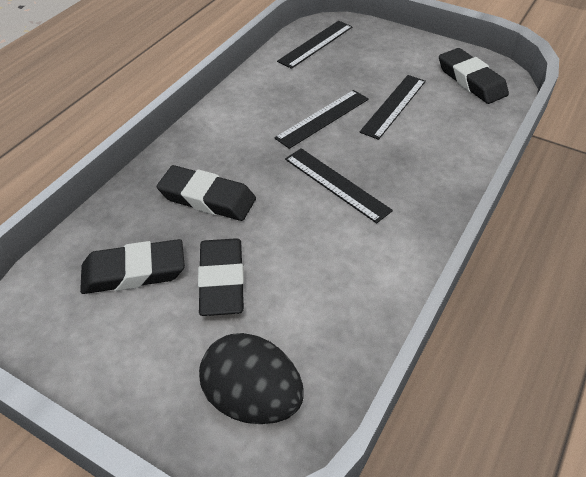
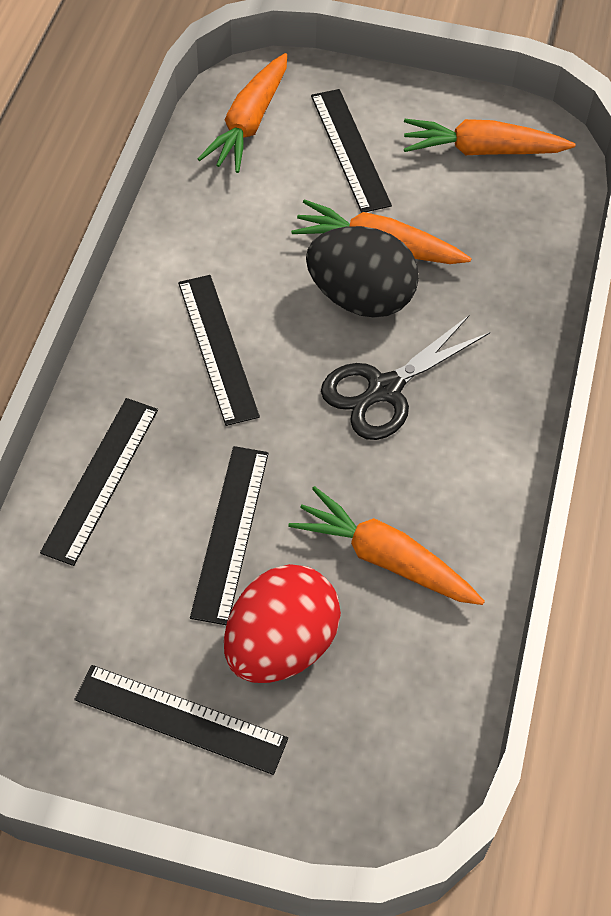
black eraser: 4 -> 0
black ruler: 4 -> 5
black scissors: 0 -> 1
orange carrot: 0 -> 4
red egg: 0 -> 1

